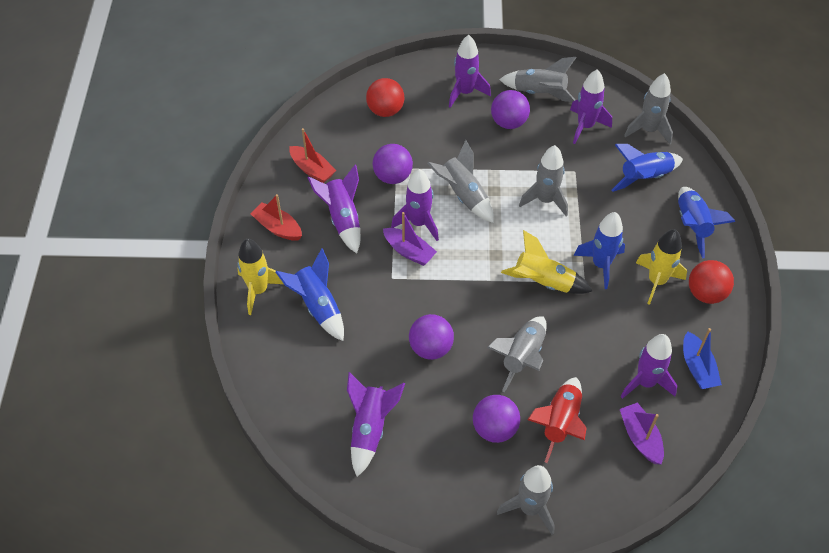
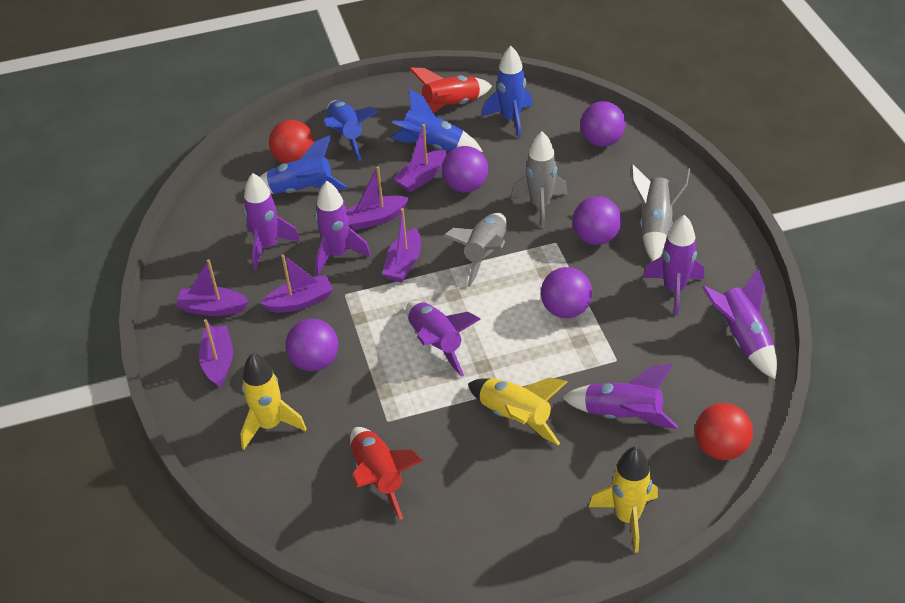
blue boat: 1 -> 0
grey rocket: 6 -> 3
purple ball: 4 -> 5
purple boat: 2 -> 6
red boat: 2 -> 0
red rocket: 1 -> 2

